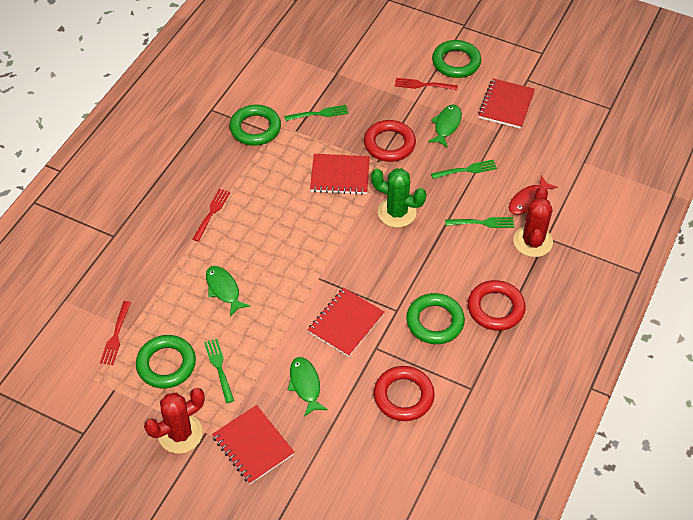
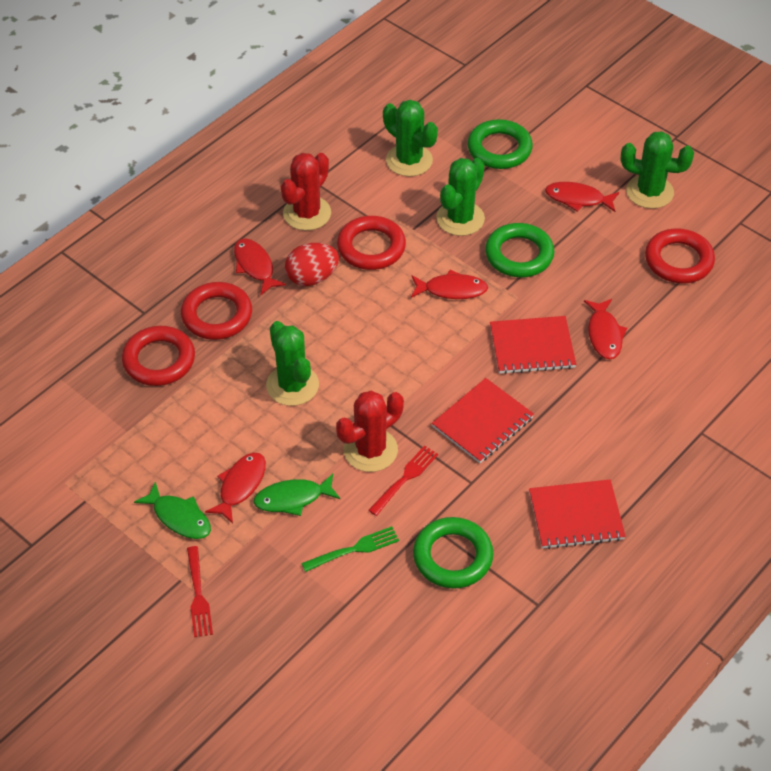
green cactus: 1 -> 4
green fish: 3 -> 2
green fork: 4 -> 1
green ring: 4 -> 3
red egg: 0 -> 1
red fish: 1 -> 5
red fork: 3 -> 2
red notebook: 4 -> 3
red ring: 3 -> 4

